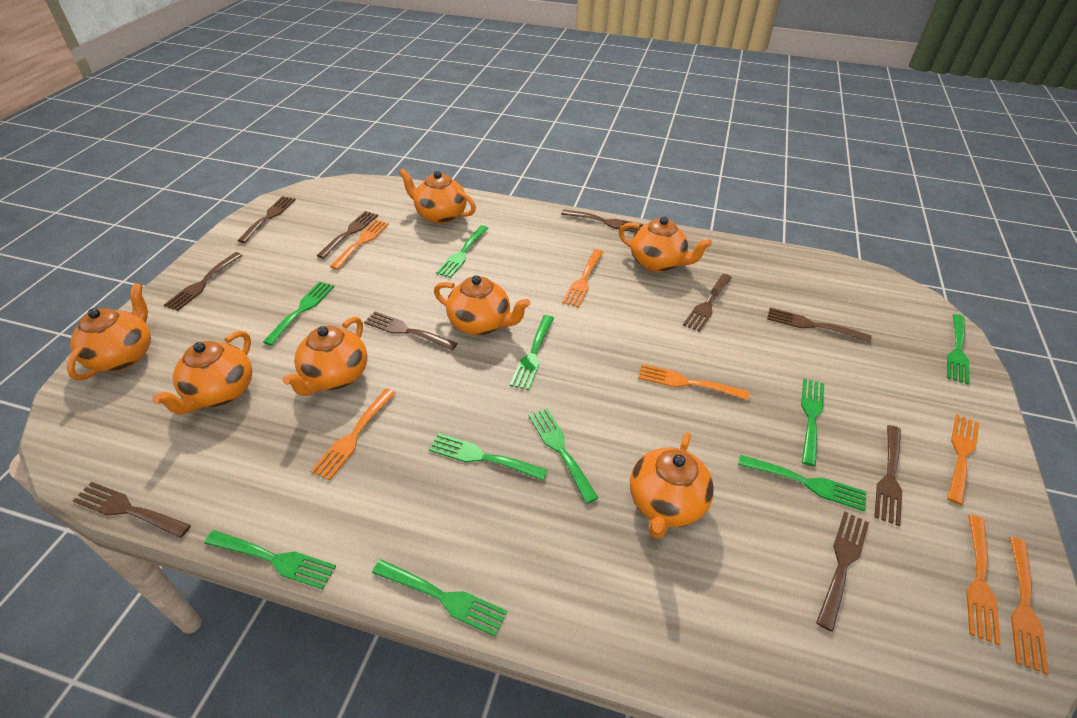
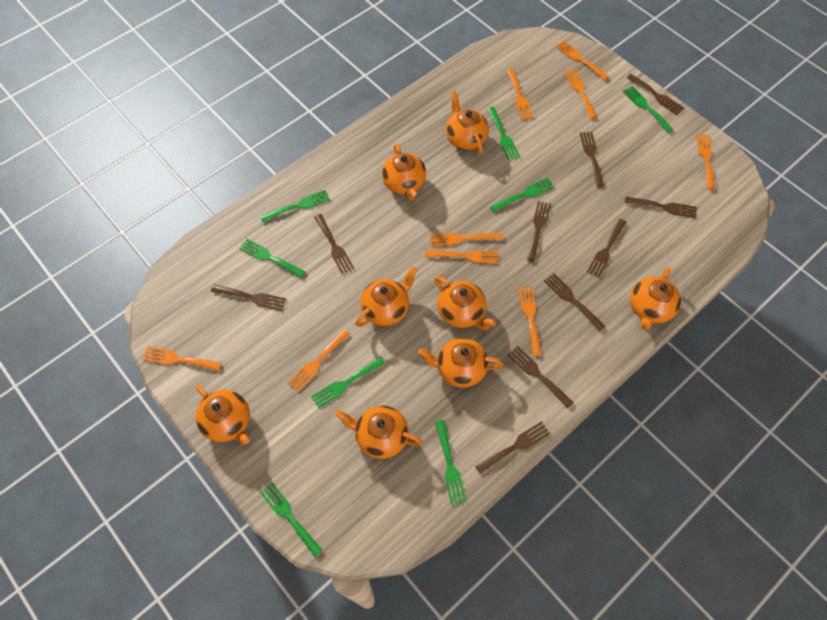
green fork: 10 -> 8
orange fork: 7 -> 9
orange teapot: 7 -> 8

